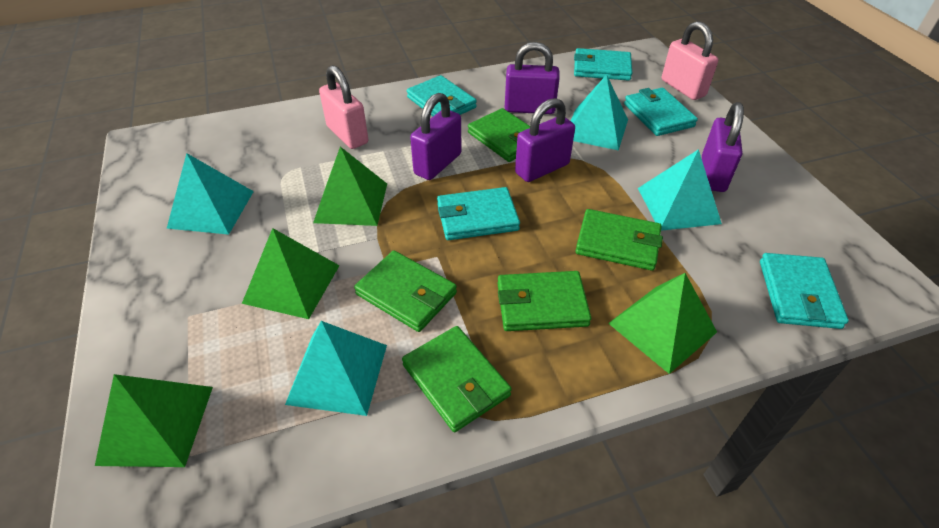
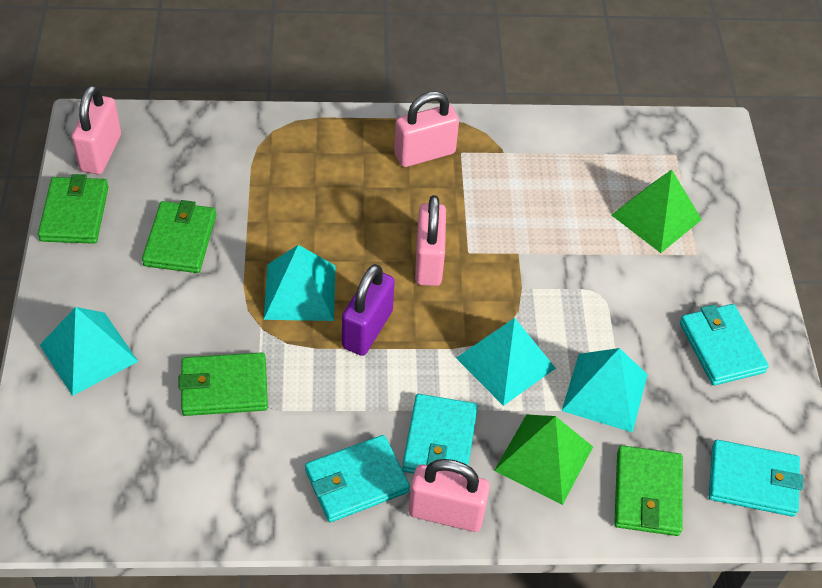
green pyramid: 4 -> 2
green wallet: 5 -> 4
pink padlock: 2 -> 4
purple padlock: 4 -> 1
turquoise wallet: 5 -> 4

